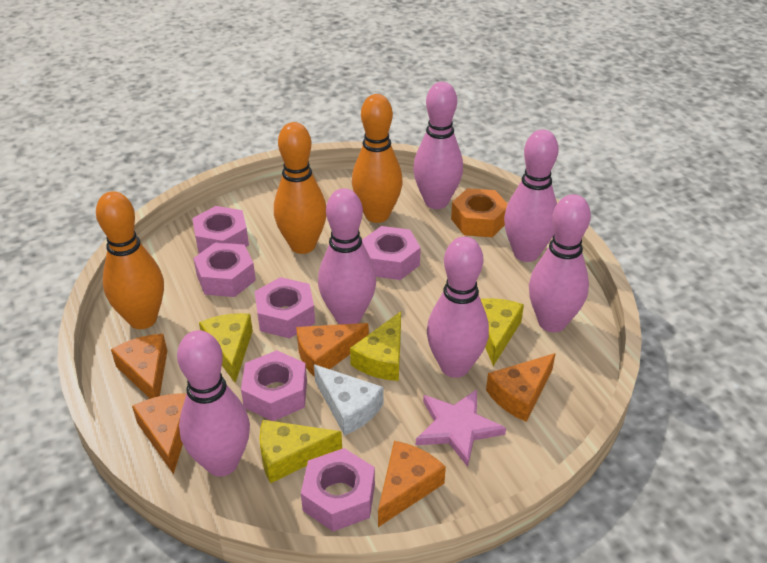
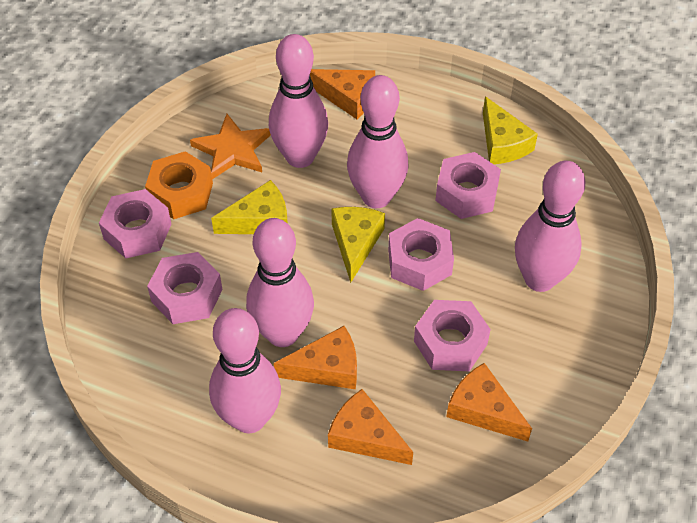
orange bowling pin: 3 -> 0
orange cheese: 5 -> 4
orange star: 0 -> 1
pink bowling pin: 6 -> 5
pink nut: 6 -> 5
pink star: 1 -> 0
white cheese: 1 -> 0
yellow cheese: 4 -> 3

